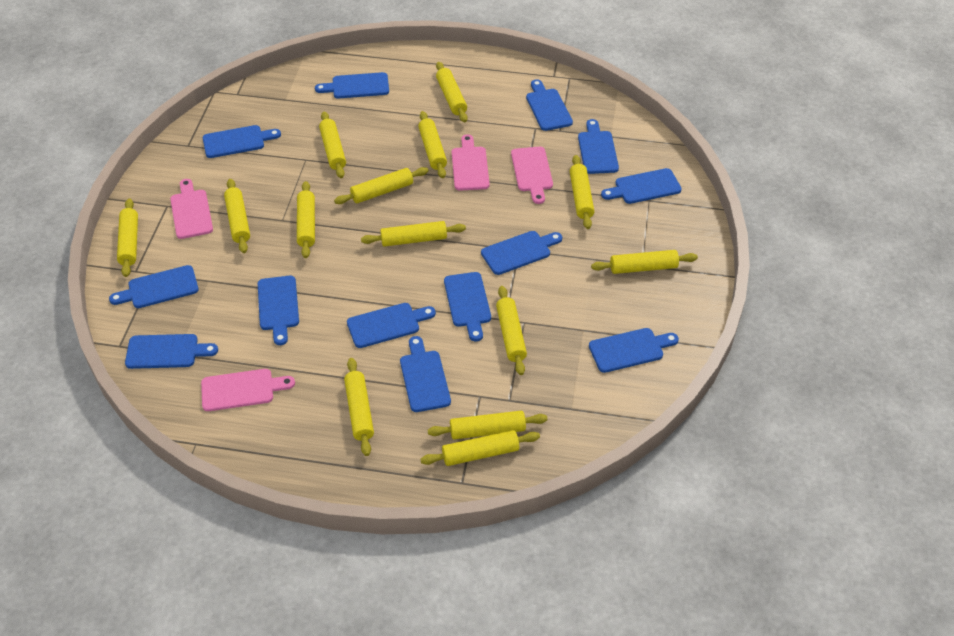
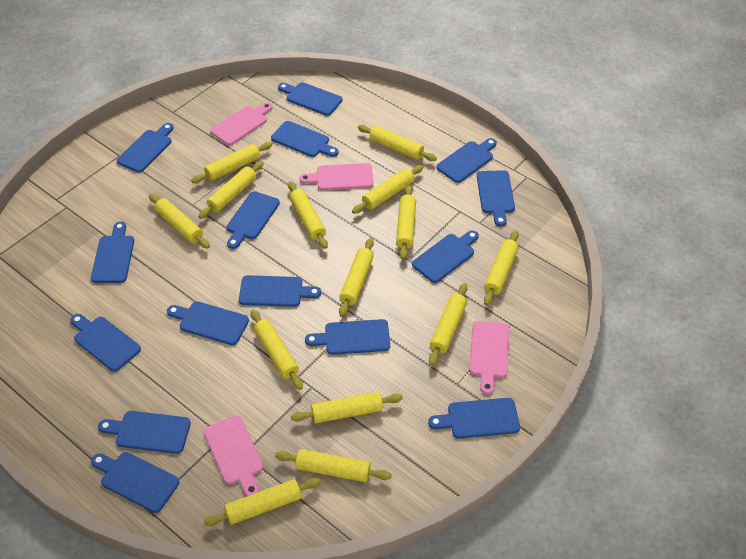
blue cutting board: 13 -> 15

